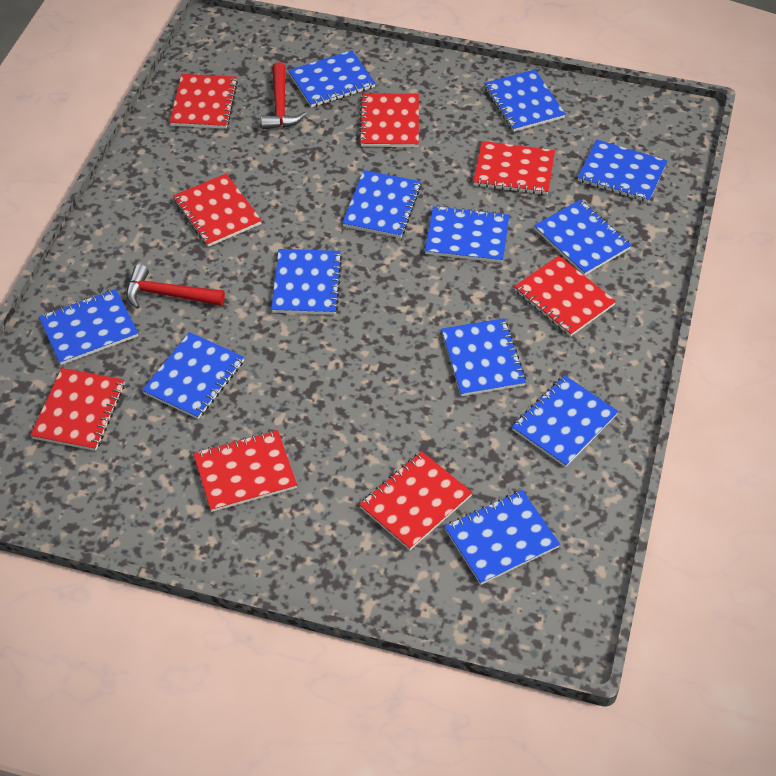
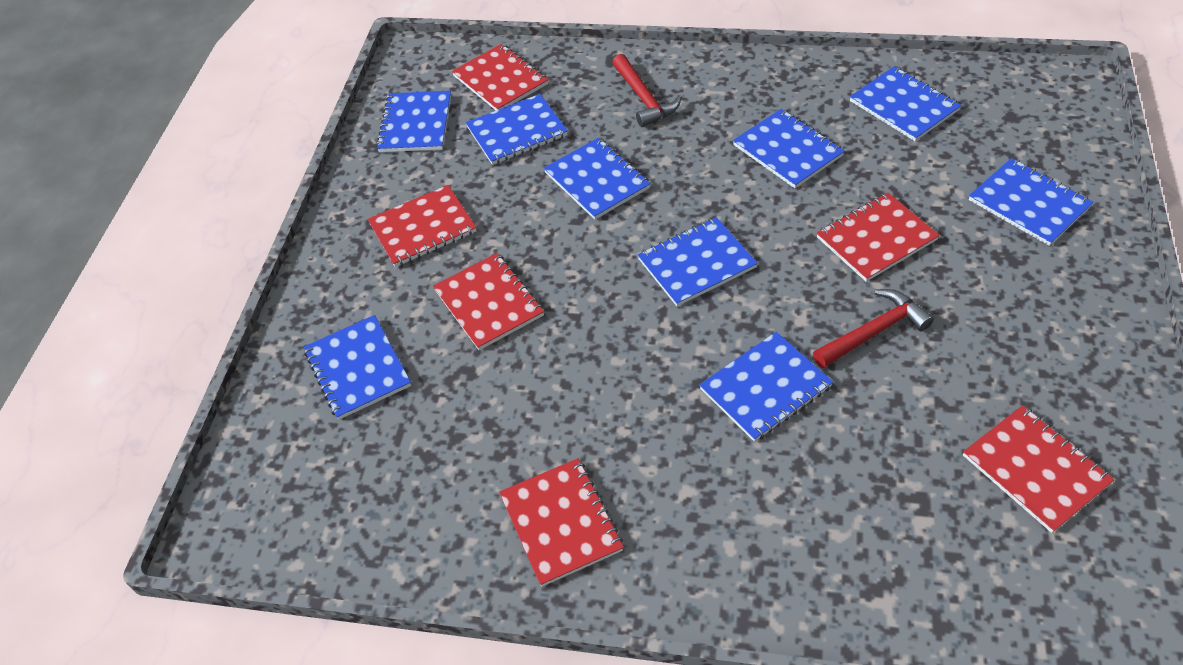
blue notebook: 12 -> 9
red notebook: 8 -> 6

